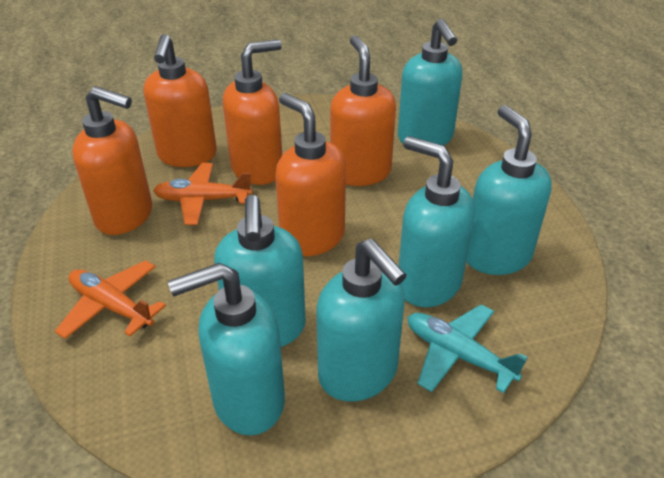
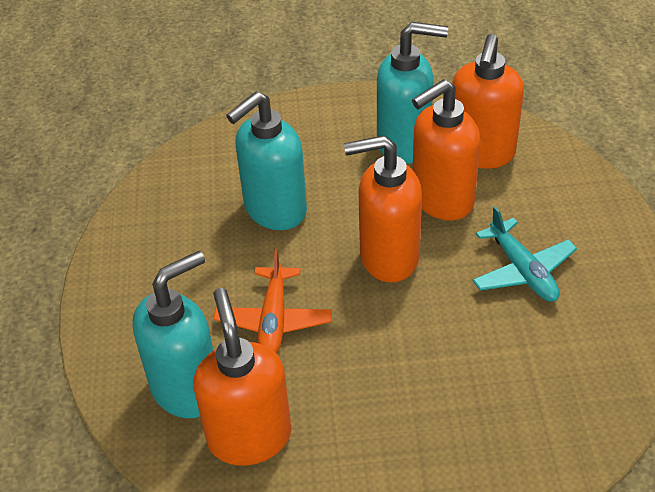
orange plane: 2 -> 1
orange soap dispenser: 5 -> 4
turquoise soap dispenser: 6 -> 3

